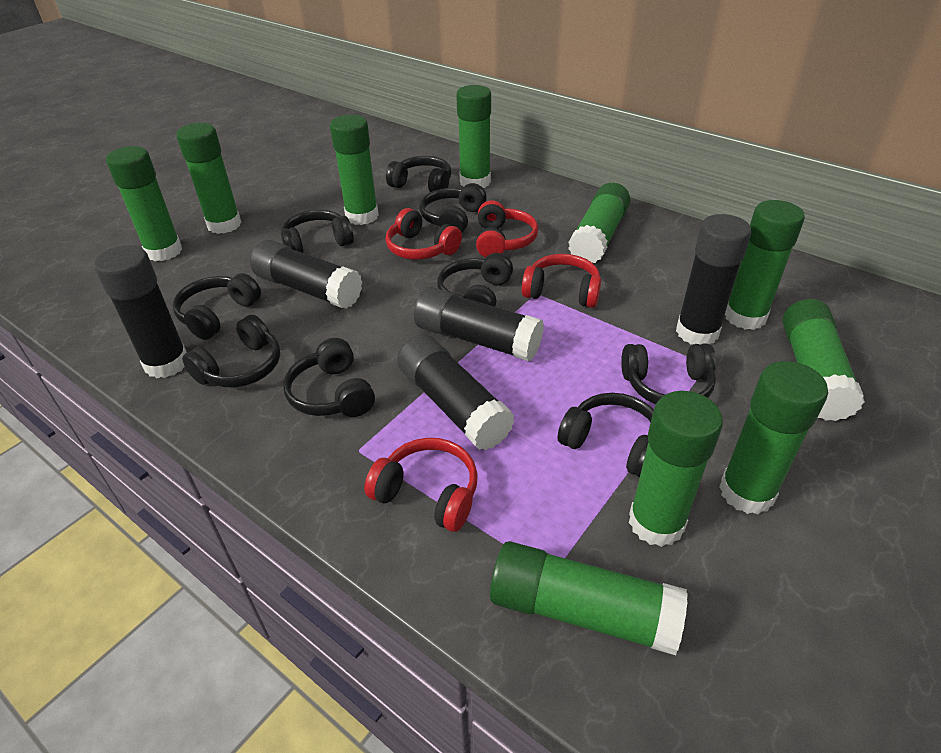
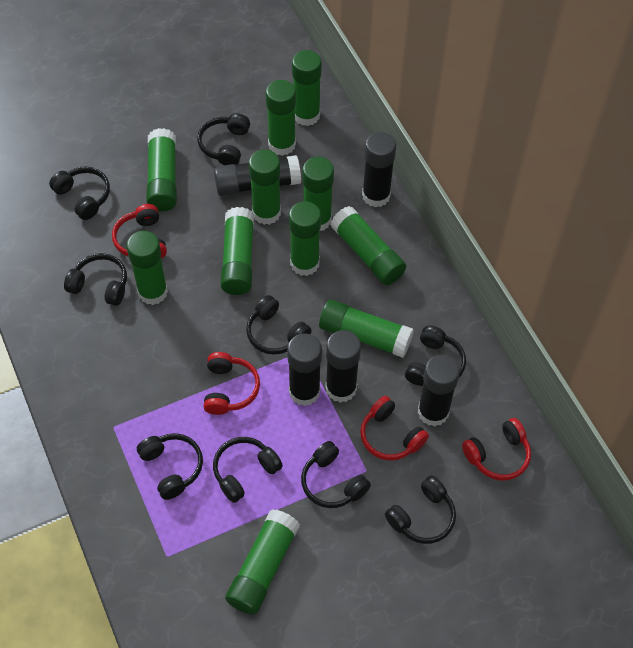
green glue stick: 10 -> 11

